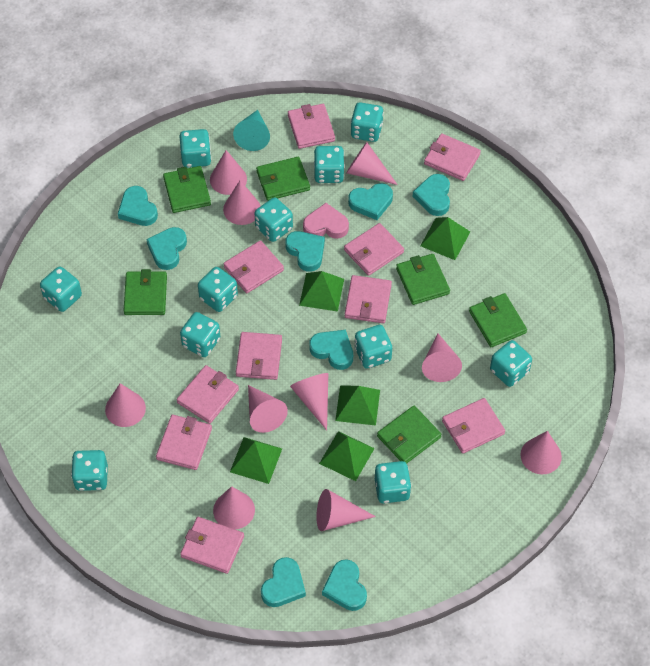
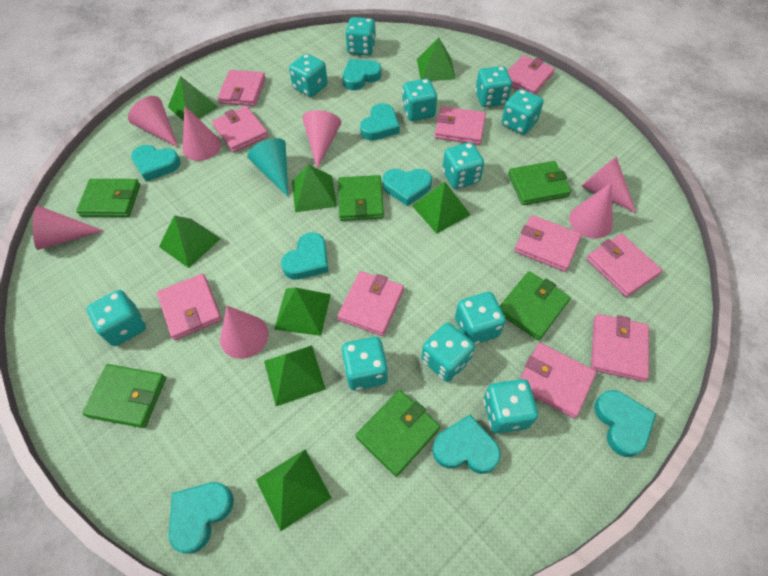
green pyramid: 5 -> 8
pink cone: 10 -> 7
pink heart: 1 -> 0

